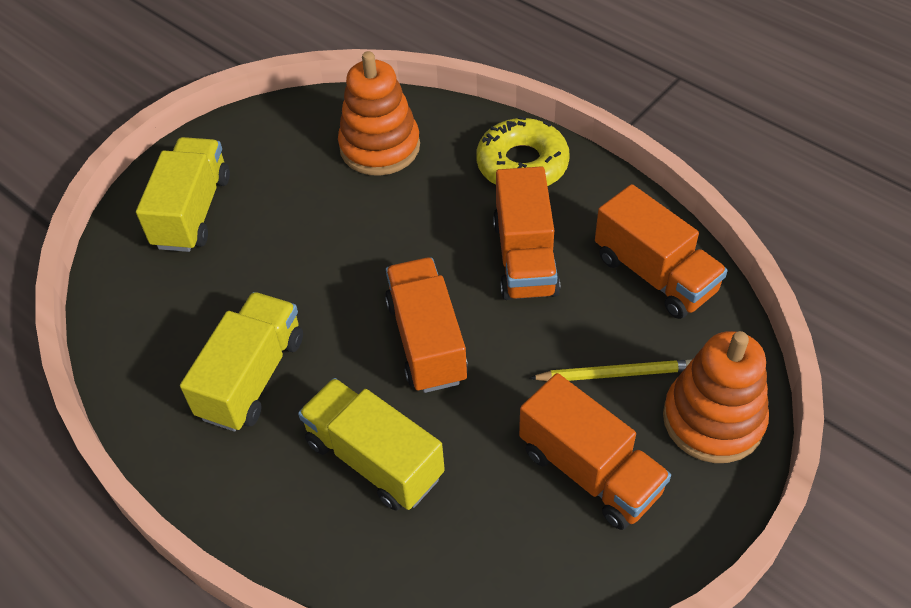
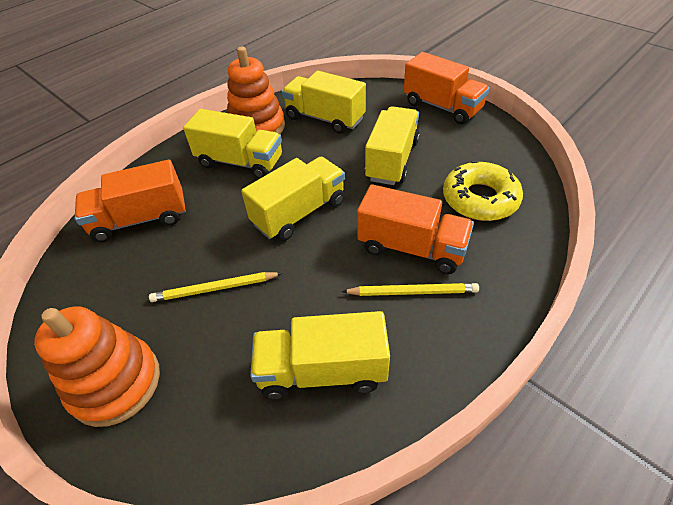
orange truck: 4 -> 3
yellow pencil: 1 -> 2
yellow truck: 3 -> 5

